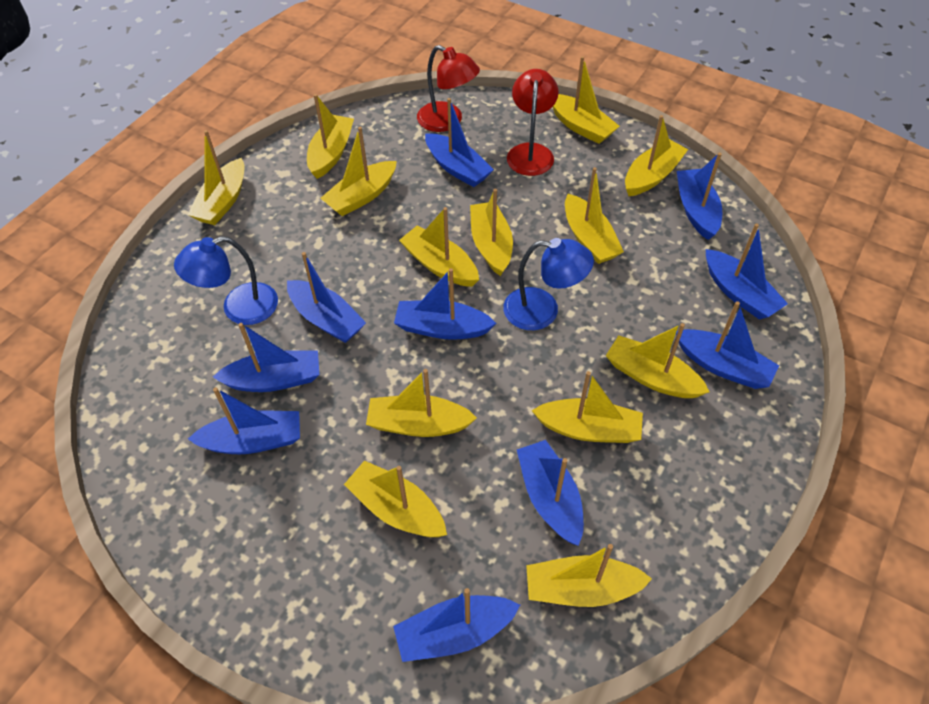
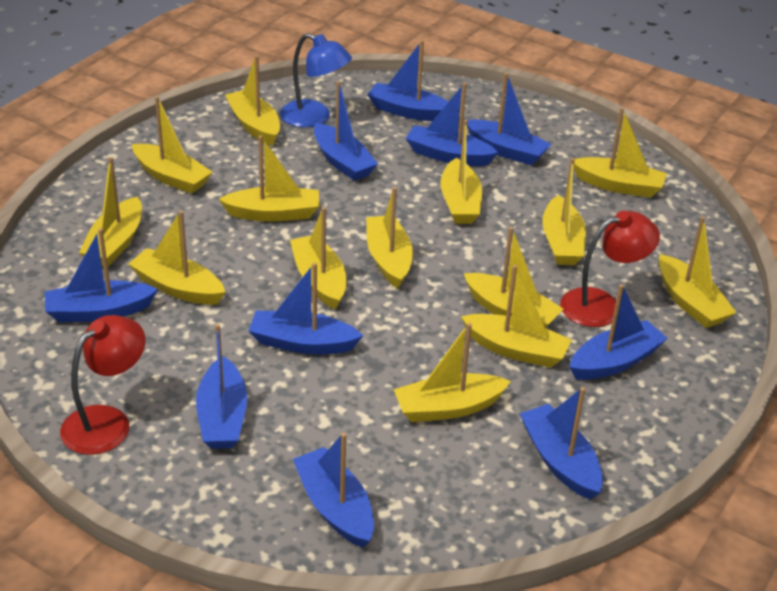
blue lamp: 2 -> 1
yellow boat: 13 -> 14

